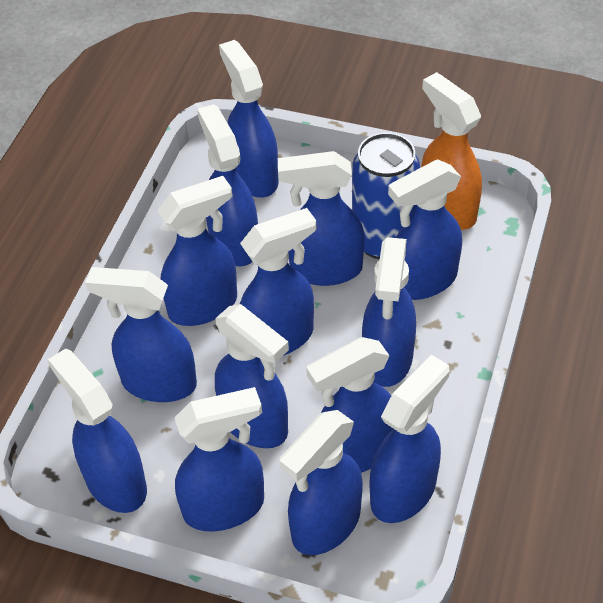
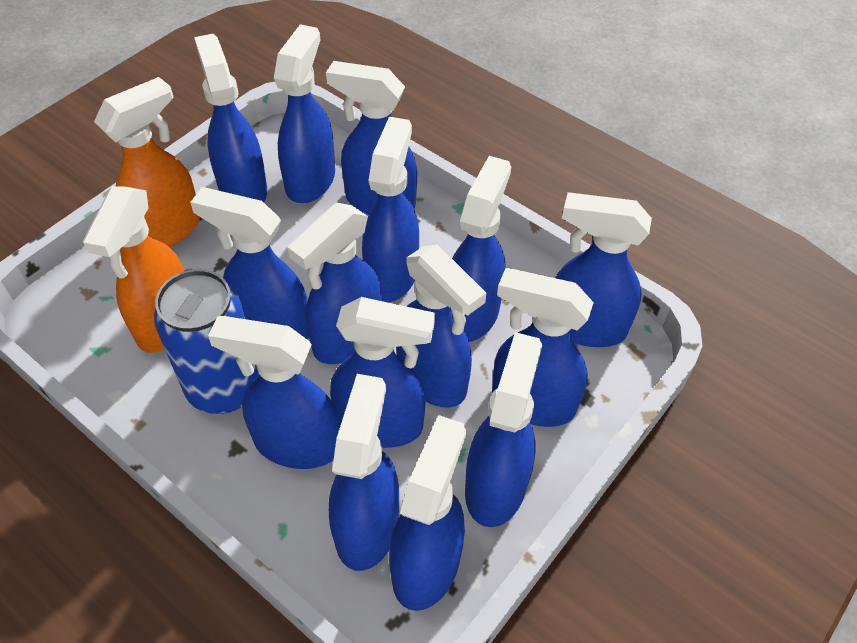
blue spray bottle: 14 -> 15
orange spray bottle: 1 -> 2

